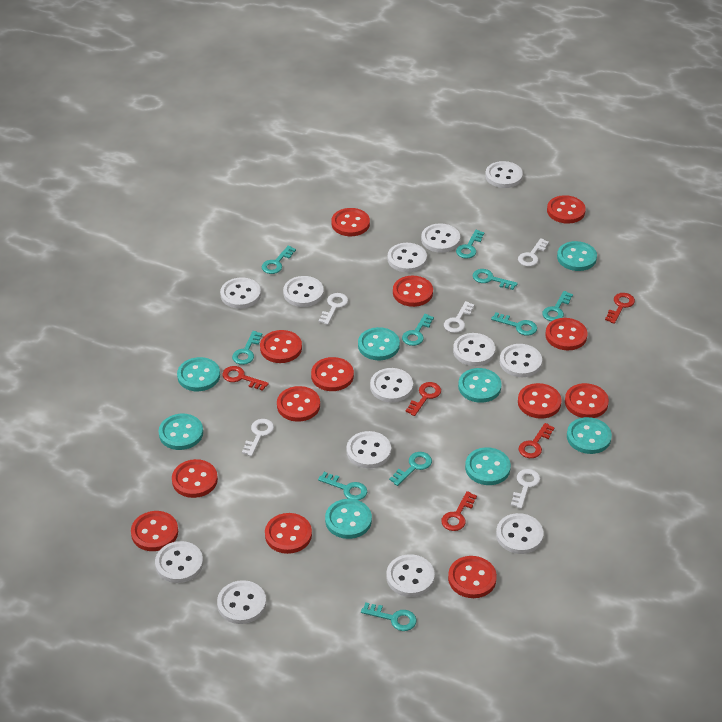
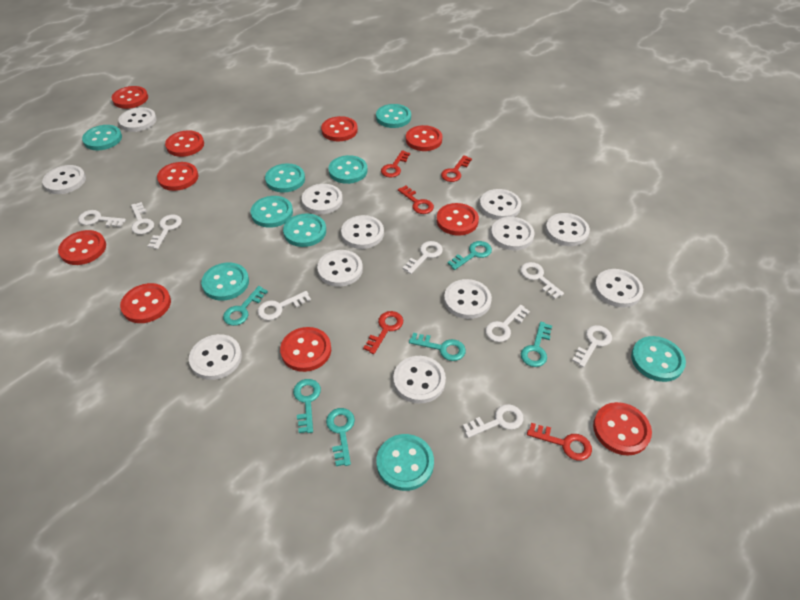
red button: 13 -> 10
turquoise button: 8 -> 9
turquoise key: 10 -> 6
white button: 13 -> 12
white key: 5 -> 9

